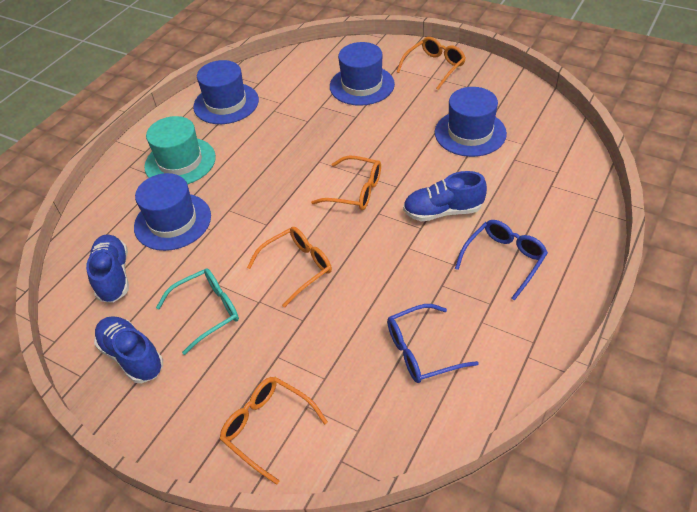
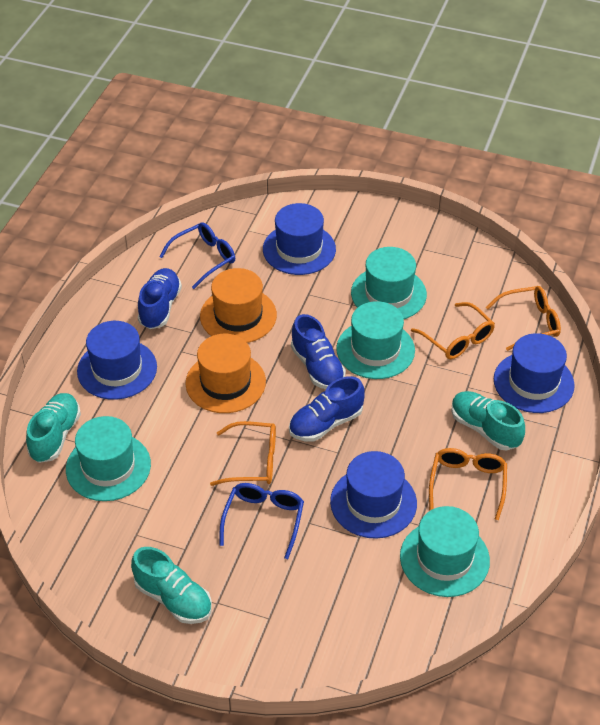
orange hat: 0 -> 2
turquoise glasses: 1 -> 0
turquoise hat: 1 -> 4
turquoise shoe: 0 -> 3

